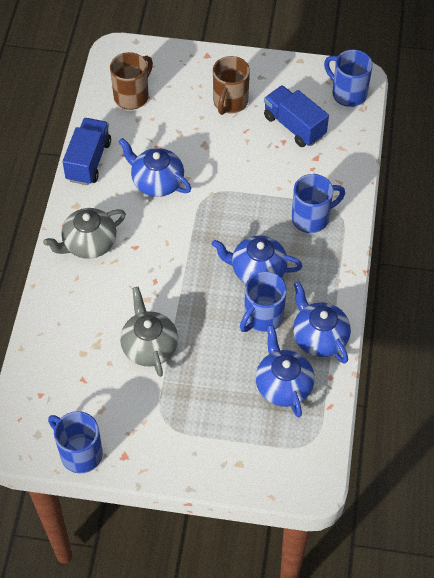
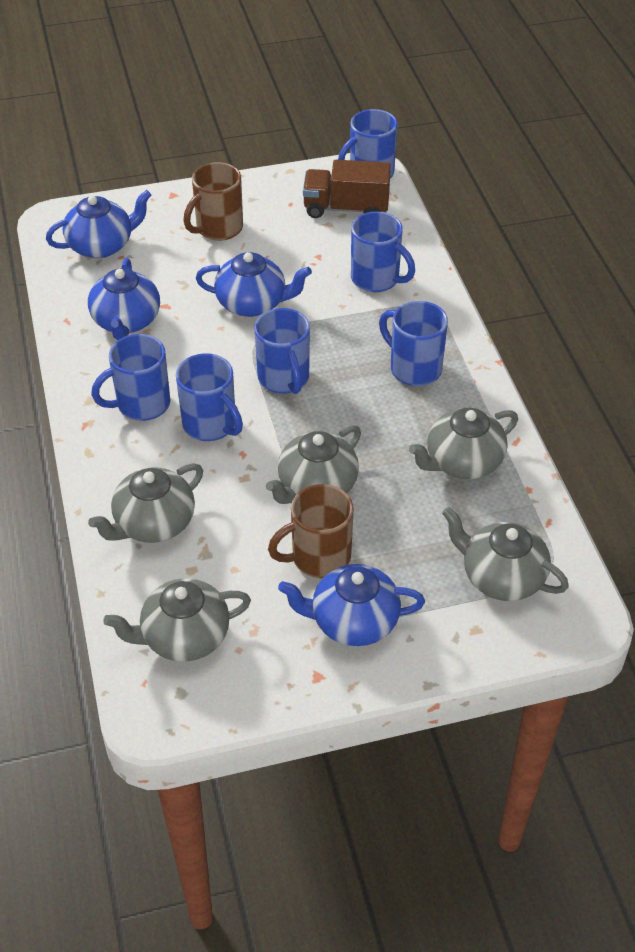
blue mug: 4 -> 6
blue truck: 2 -> 0
brown truck: 0 -> 1
grey teapot: 2 -> 5

